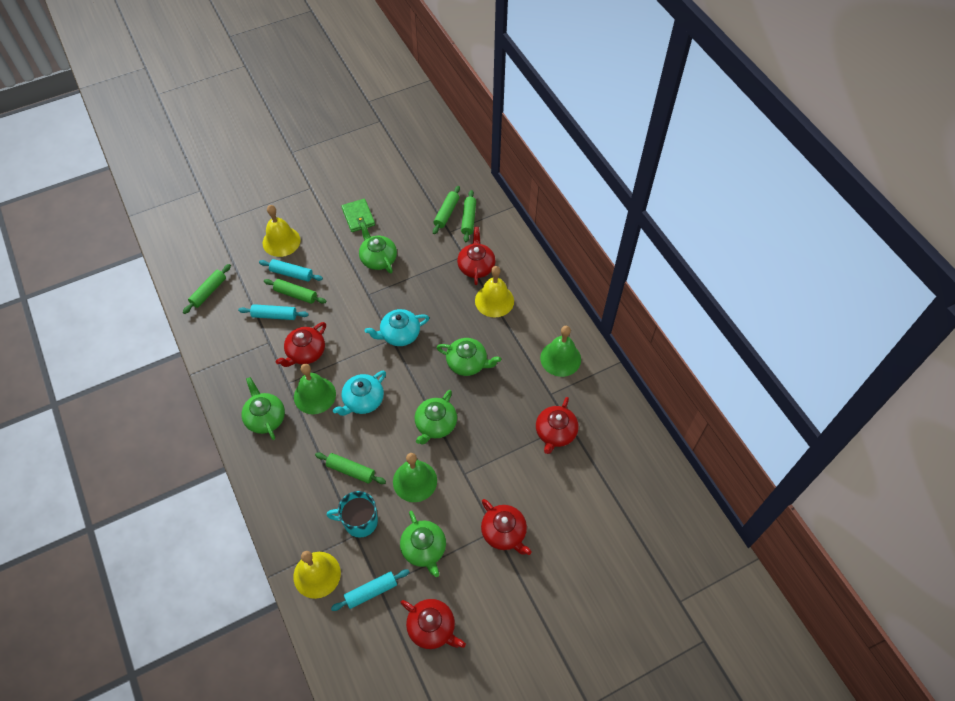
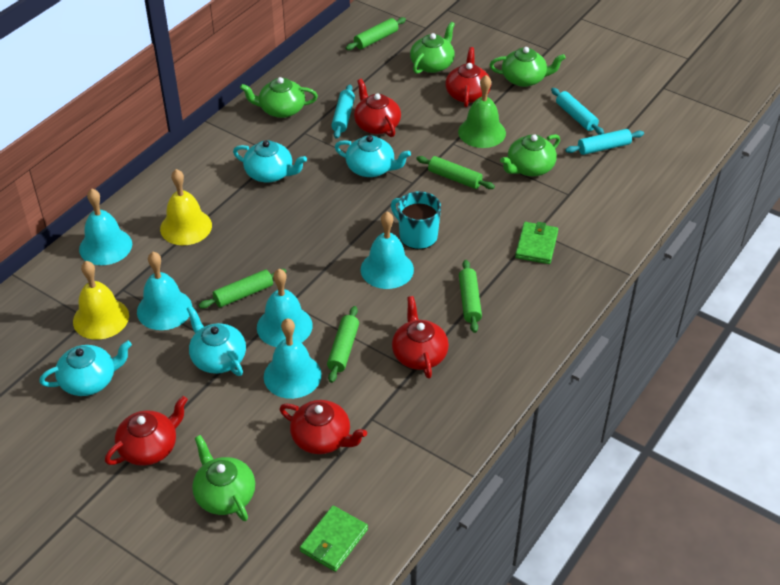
green bell: 3 -> 1
green wallet: 1 -> 2
turquoise bell: 0 -> 5
turquoise teapot: 2 -> 4
yellow bell: 3 -> 2

